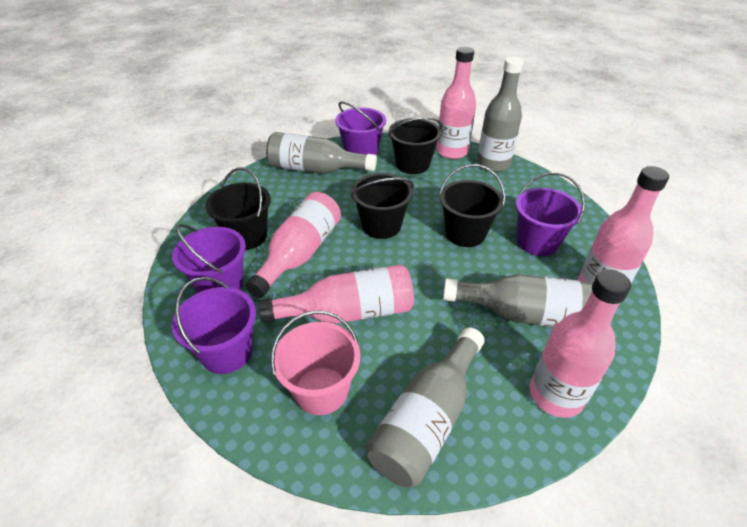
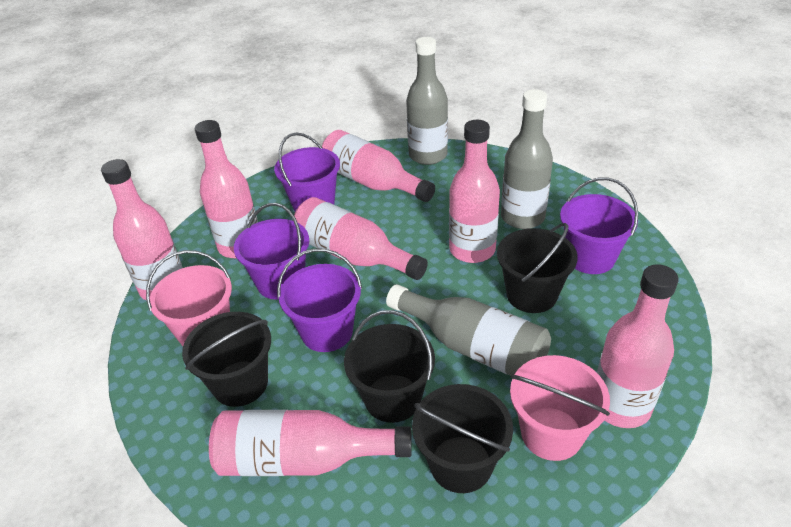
grey bottle: 4 -> 3
pink bottle: 5 -> 7
pink bucket: 1 -> 2

